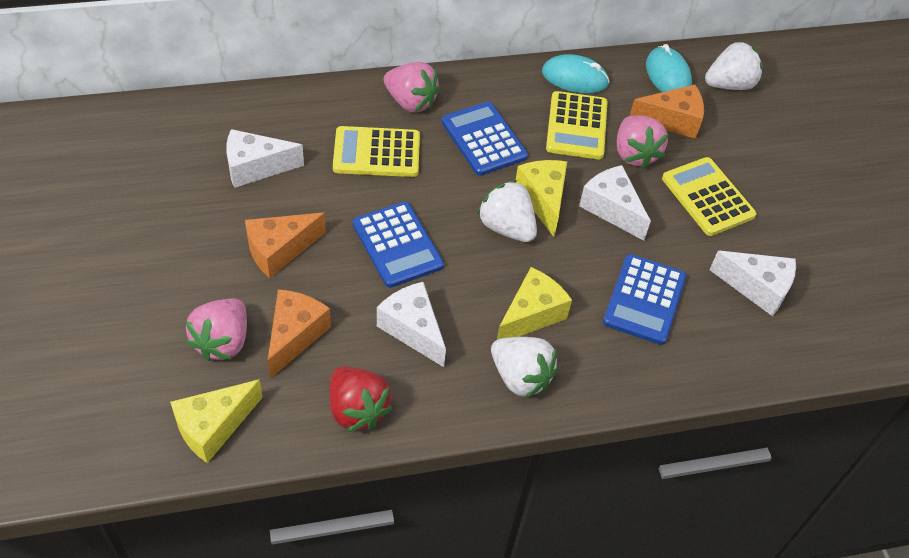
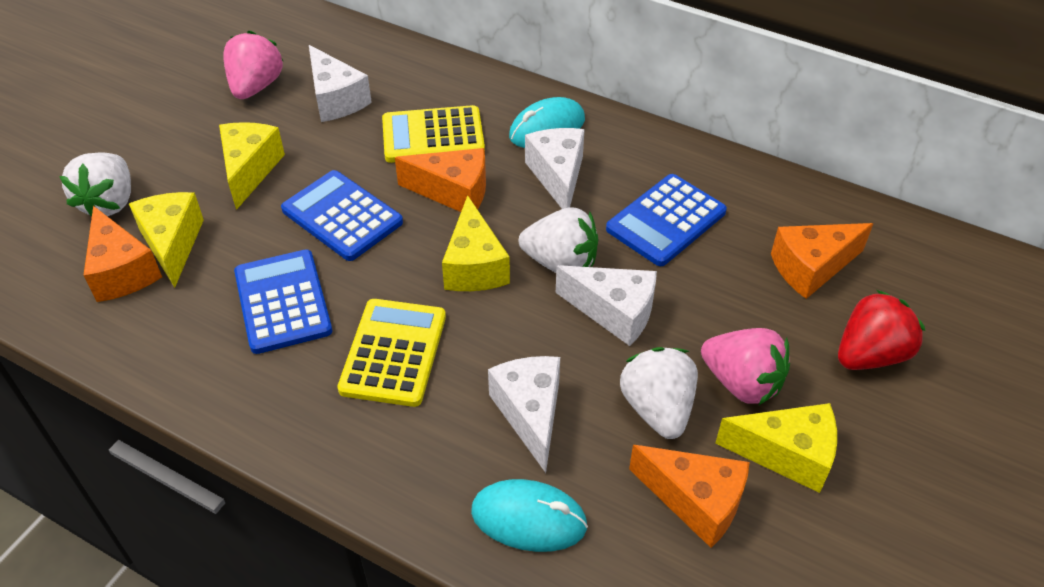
orange cheese: 3 -> 4
pink strawberry: 3 -> 2
yellow calculator: 3 -> 2
yellow cheese: 3 -> 4

